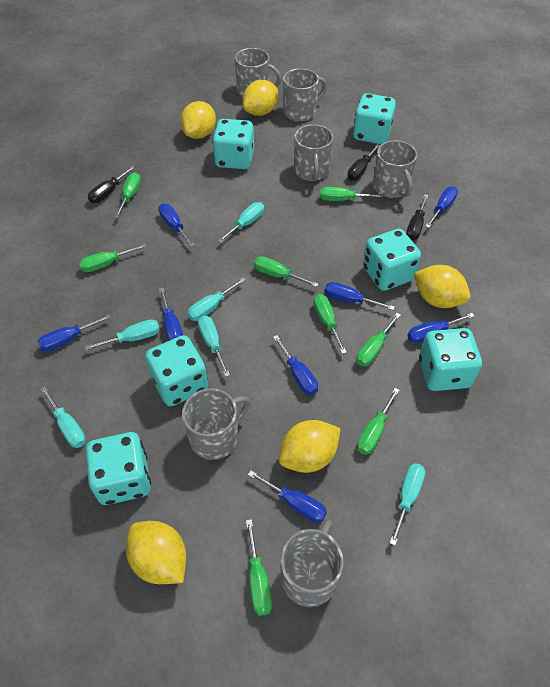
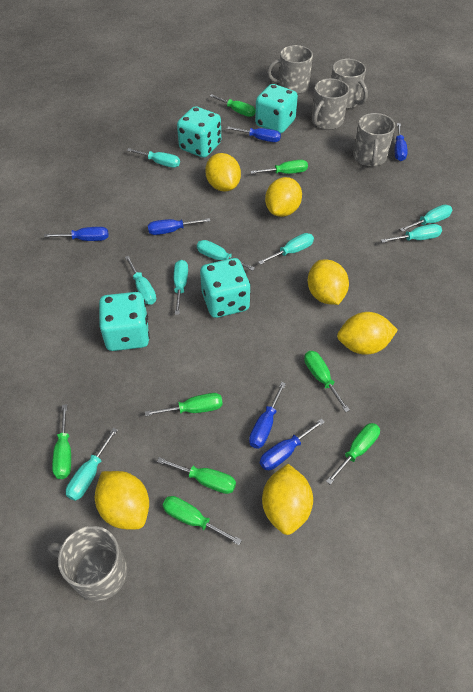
black screwdriver: 3 -> 0
blue screwdriver: 8 -> 6
grey mug: 6 -> 5
turquoise dice: 6 -> 4
turquoise screwdriver: 6 -> 8
yellow lemon: 5 -> 6

